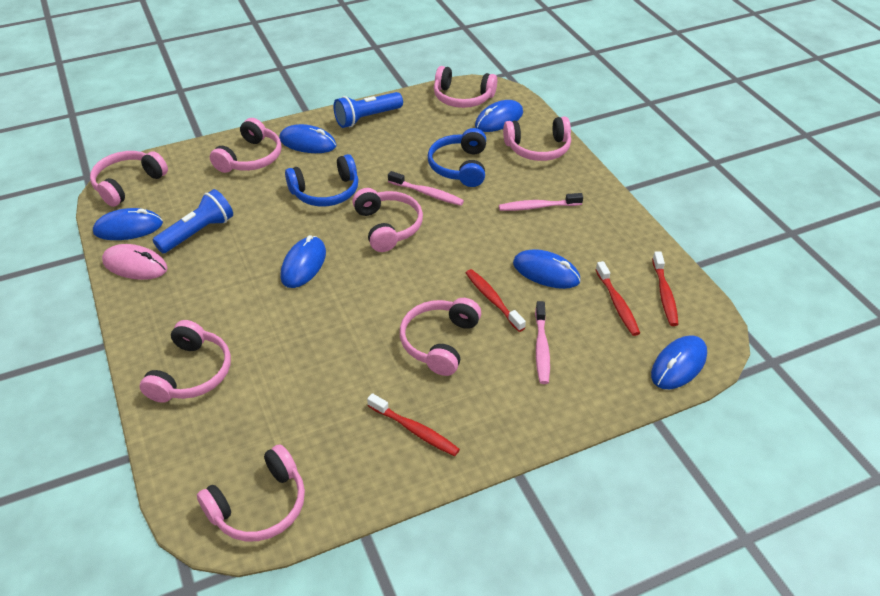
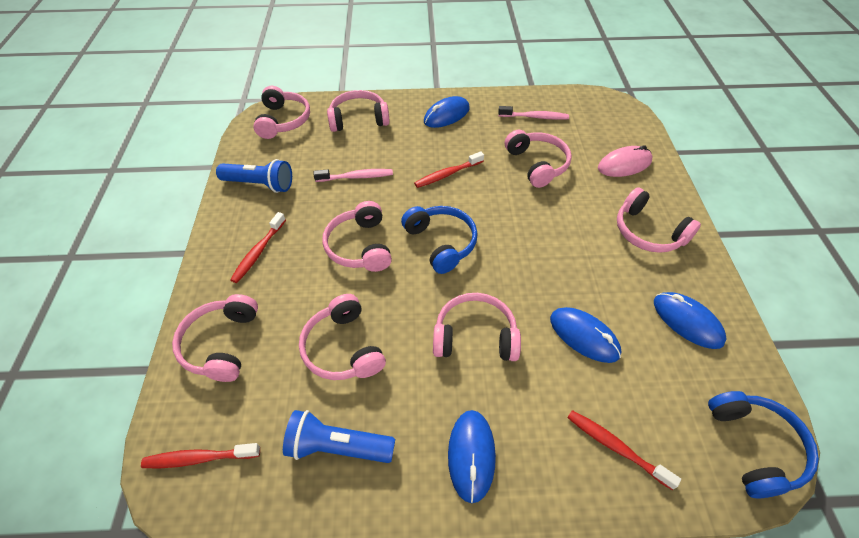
blue mouse: 6 -> 4
pink toothbrush: 3 -> 2

